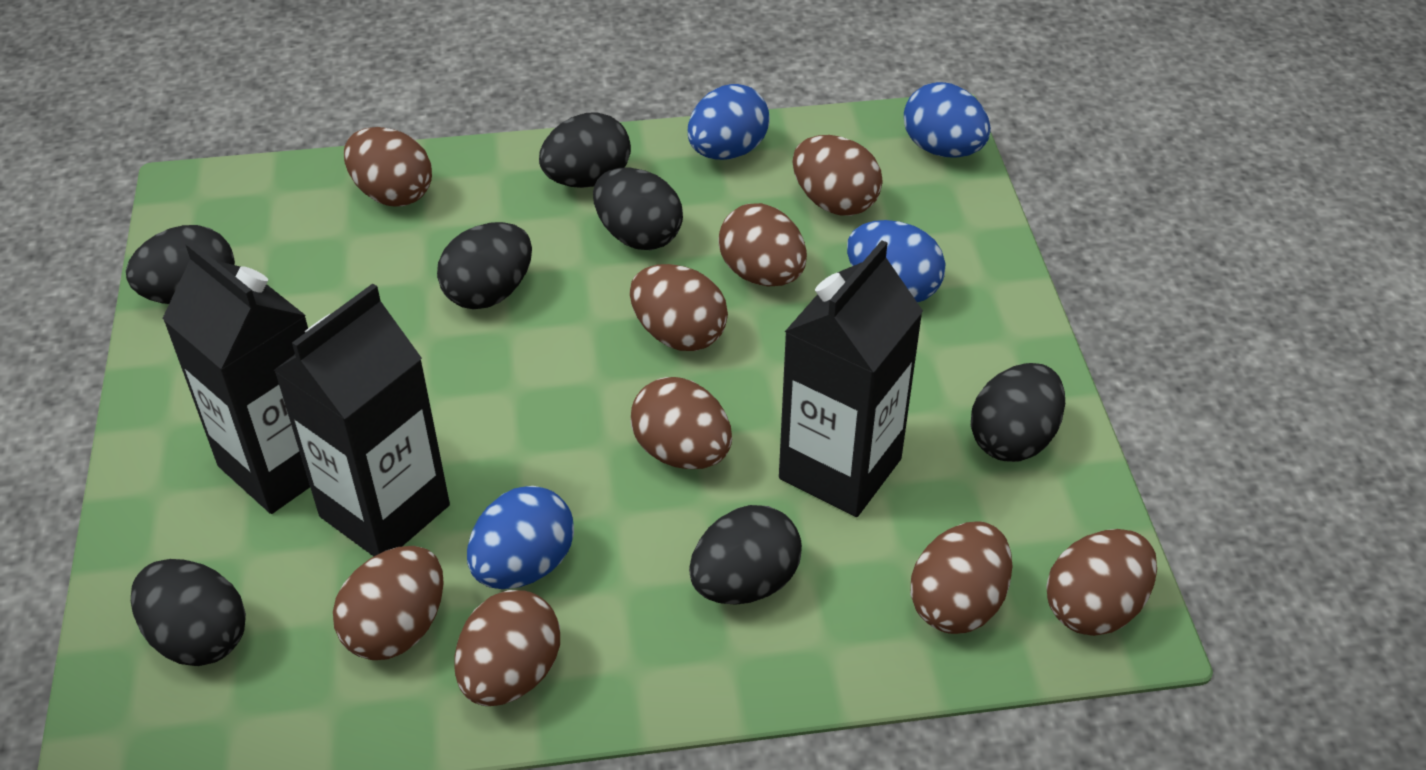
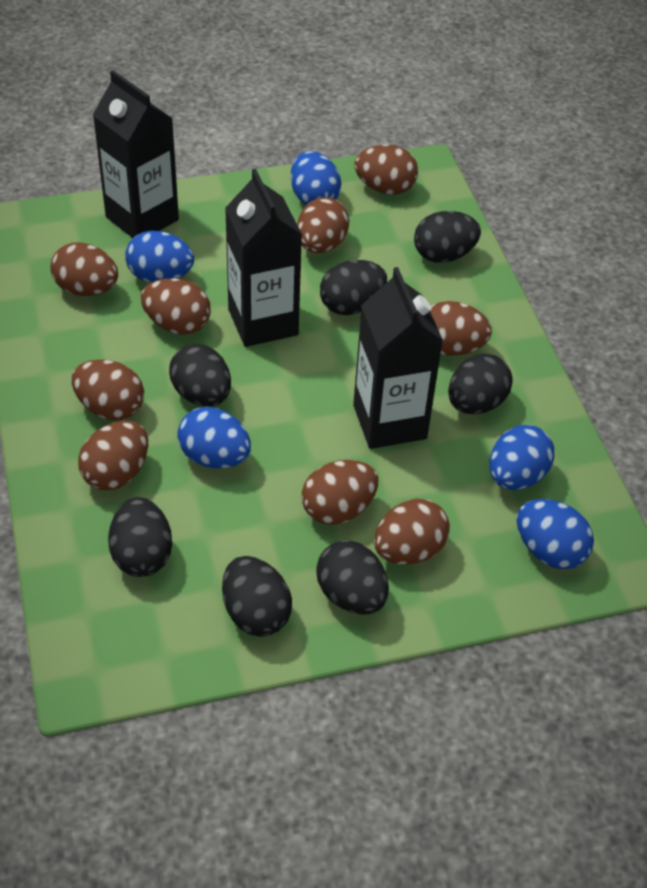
blue egg: 4 -> 5

